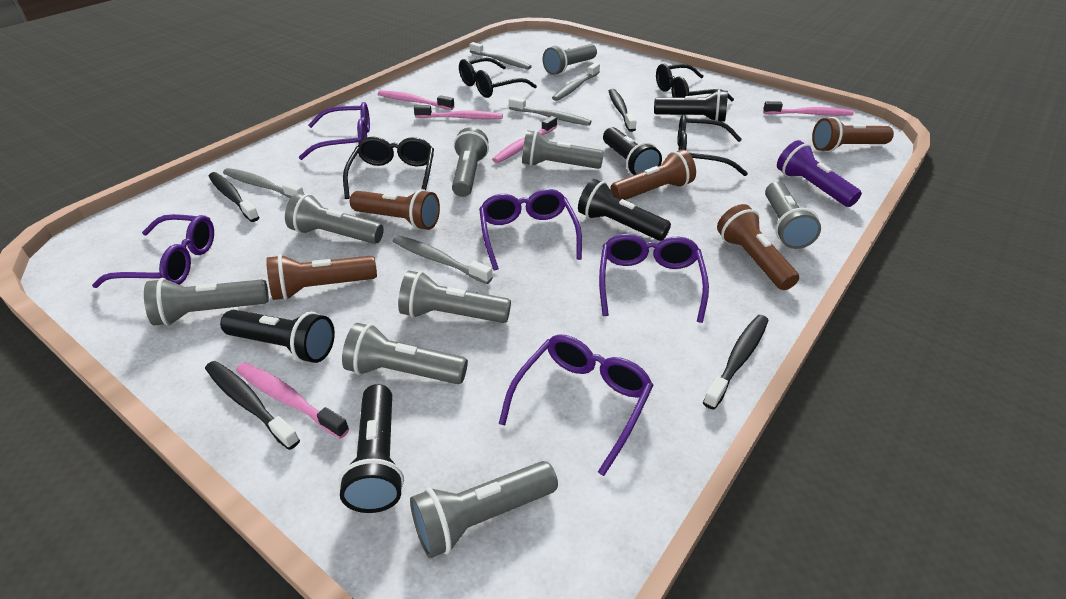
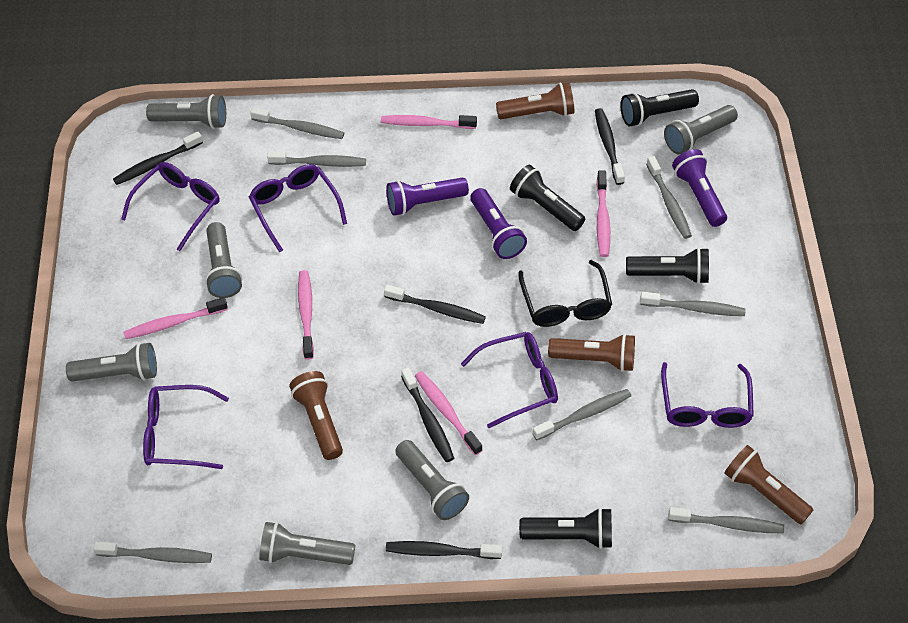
black flashlight: 5 -> 4
black glasses: 4 -> 1
black toothbrush: 4 -> 5
brown flashlight: 5 -> 4
grey flashlight: 9 -> 6
grey toothbrush: 5 -> 7
purple flashlight: 1 -> 3

